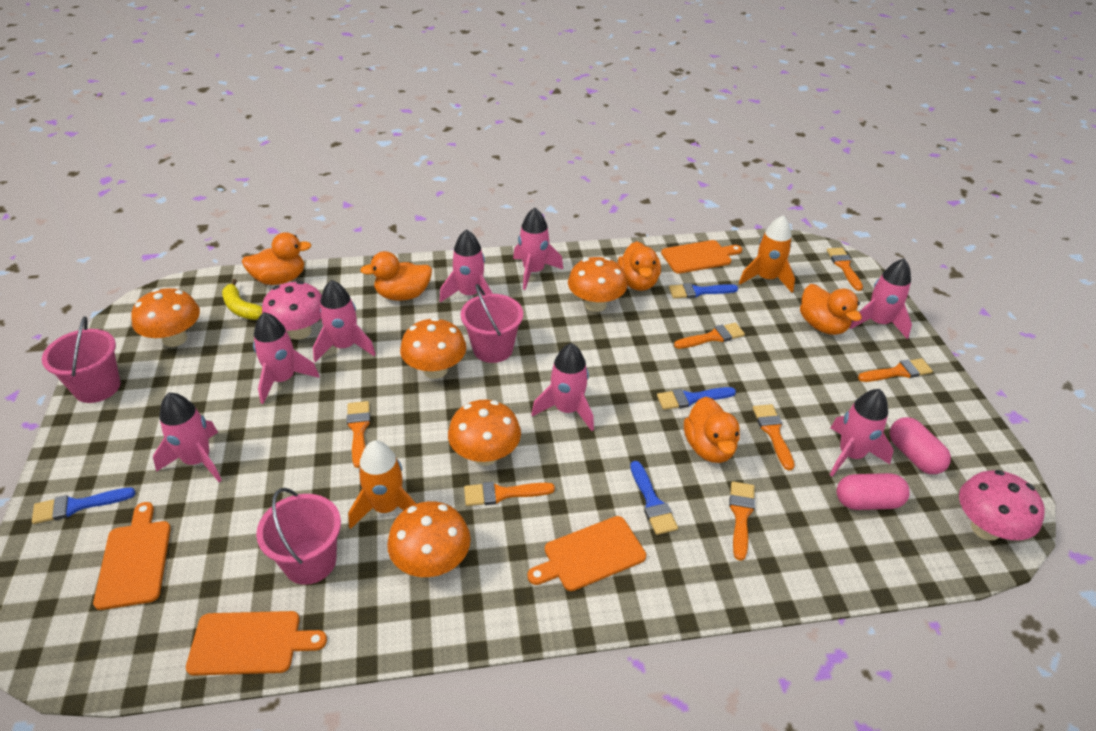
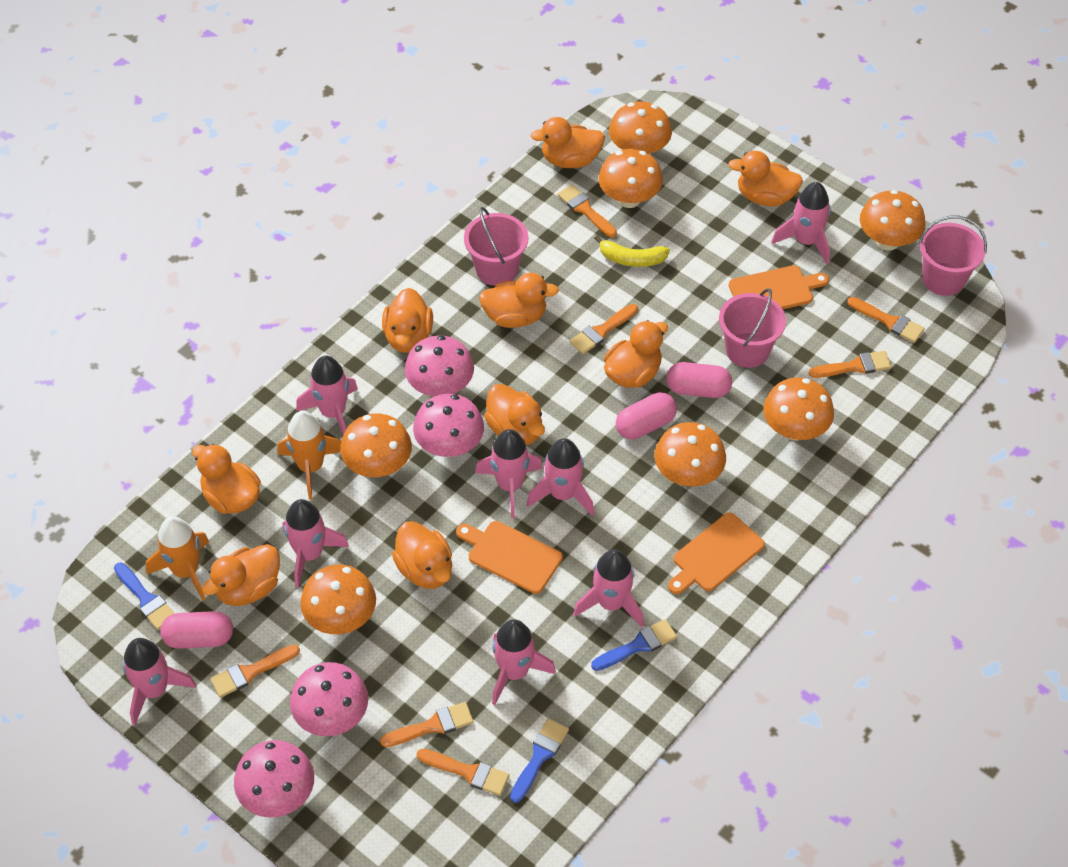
blue brush: 4 -> 3
orange cutting board: 4 -> 3
orange duck: 5 -> 9
orange mushroom: 5 -> 7
pink capsule: 2 -> 3
pink mushroom: 2 -> 4

